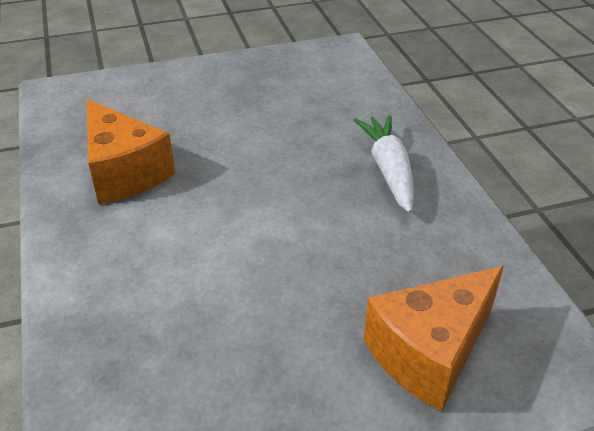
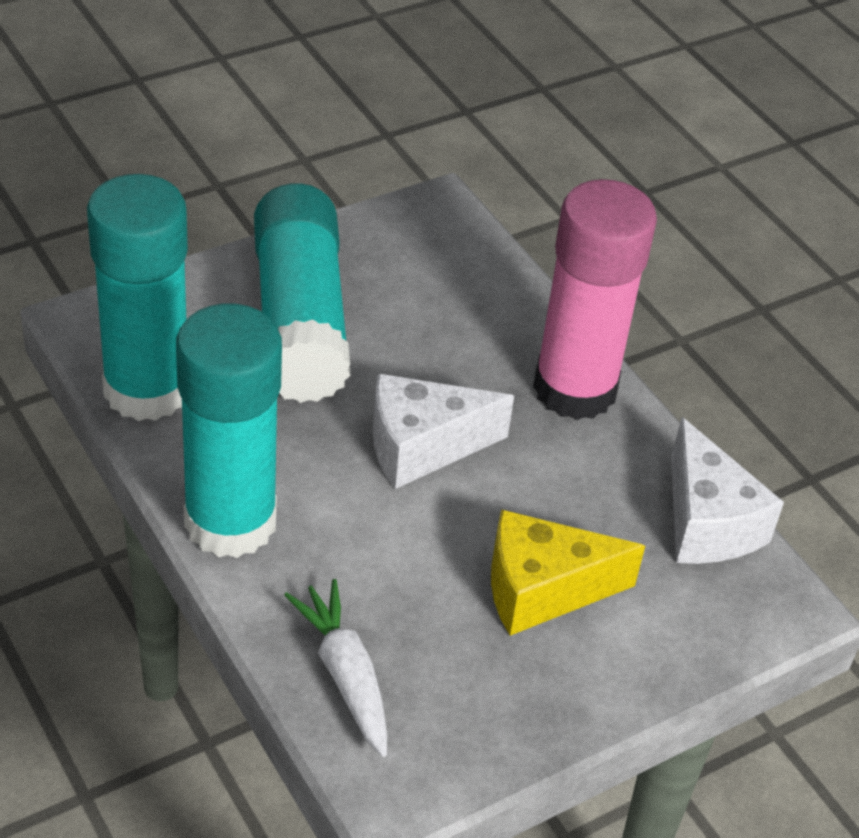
orange cheese: 2 -> 0
pink glue stick: 0 -> 1
turquoise glue stick: 0 -> 3
white cheese: 0 -> 2
yellow cheese: 0 -> 1

